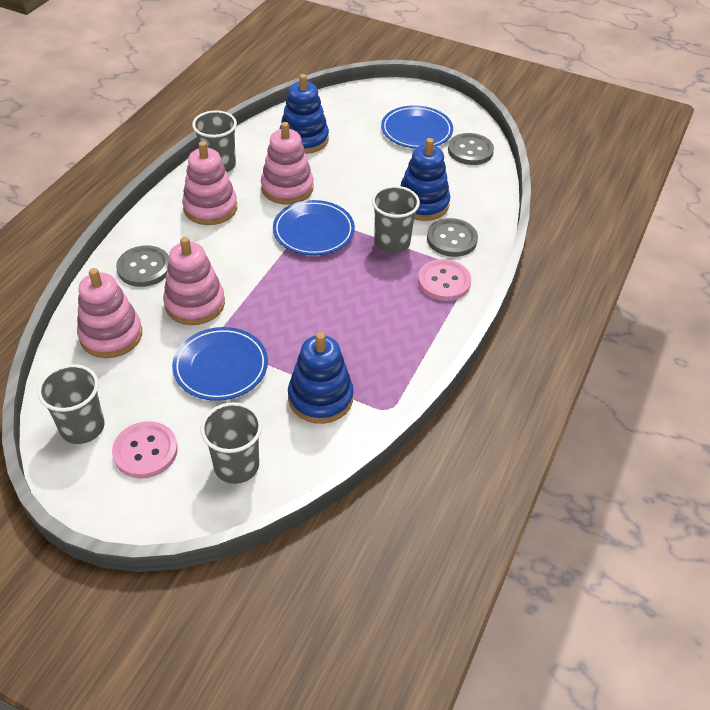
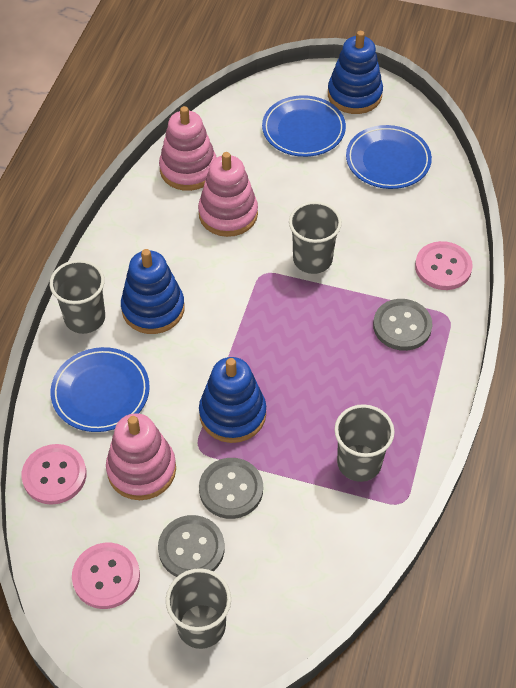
pink button: 2 -> 3
pink stacking toy: 4 -> 3

